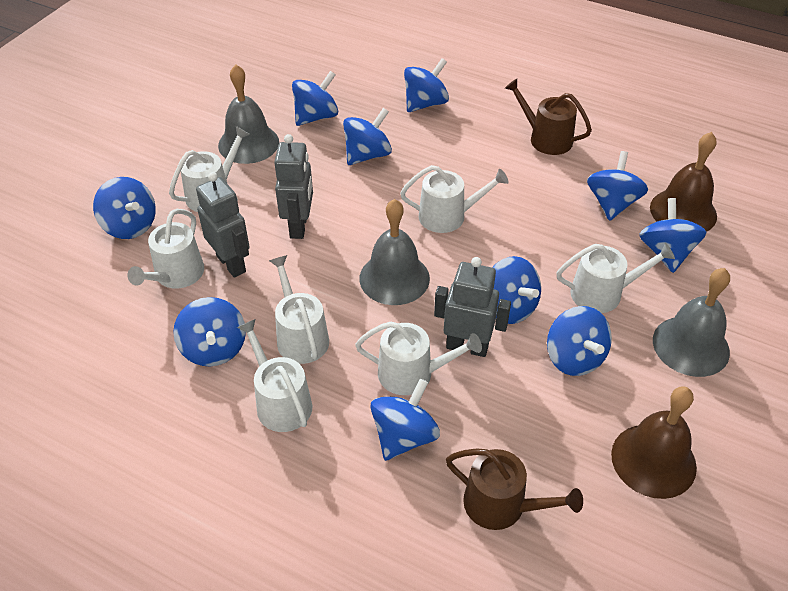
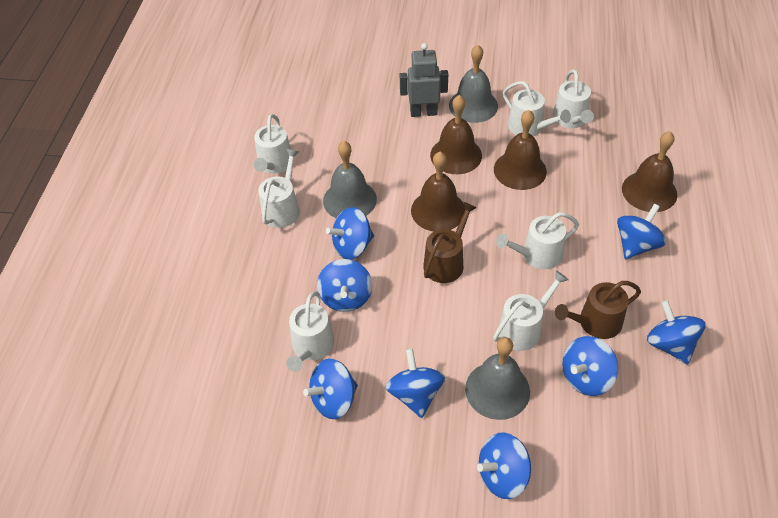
blue spinning top: 10 -> 8
brown bell: 2 -> 4
grey robot: 3 -> 1

